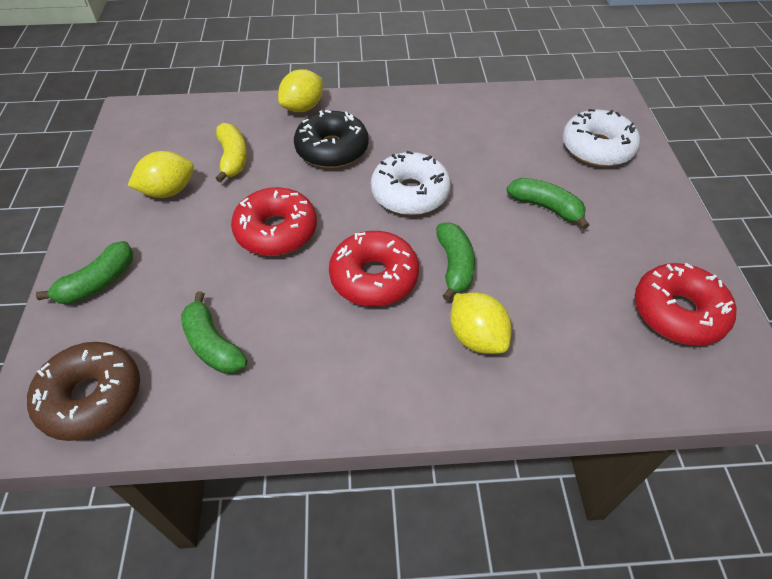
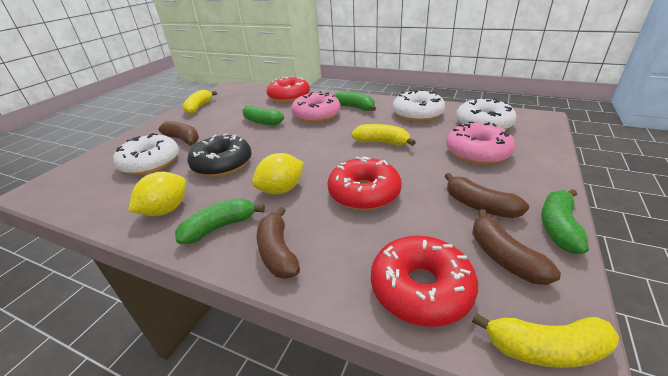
brown banana: 0 -> 4
brown donut: 1 -> 0
pink donut: 0 -> 2
white donut: 2 -> 3
yellow banana: 1 -> 3
yellow lemon: 3 -> 2

